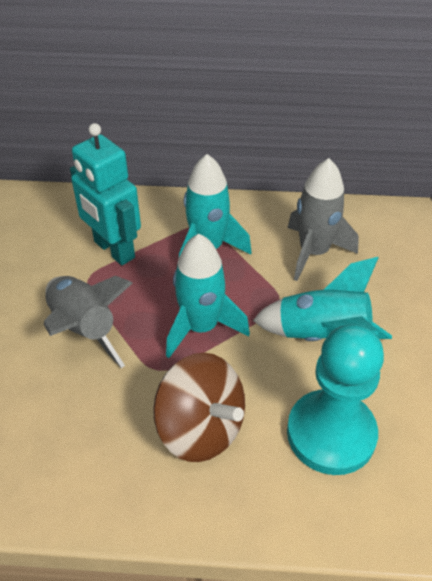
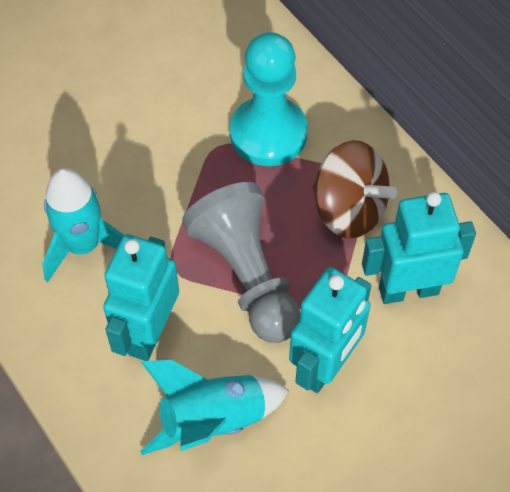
grey pawn: 0 -> 1
grey rocket: 2 -> 0
turquoise robot: 1 -> 3
turquoise rocket: 3 -> 2

